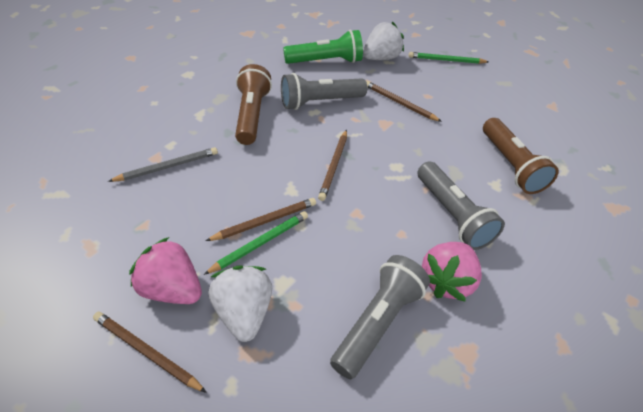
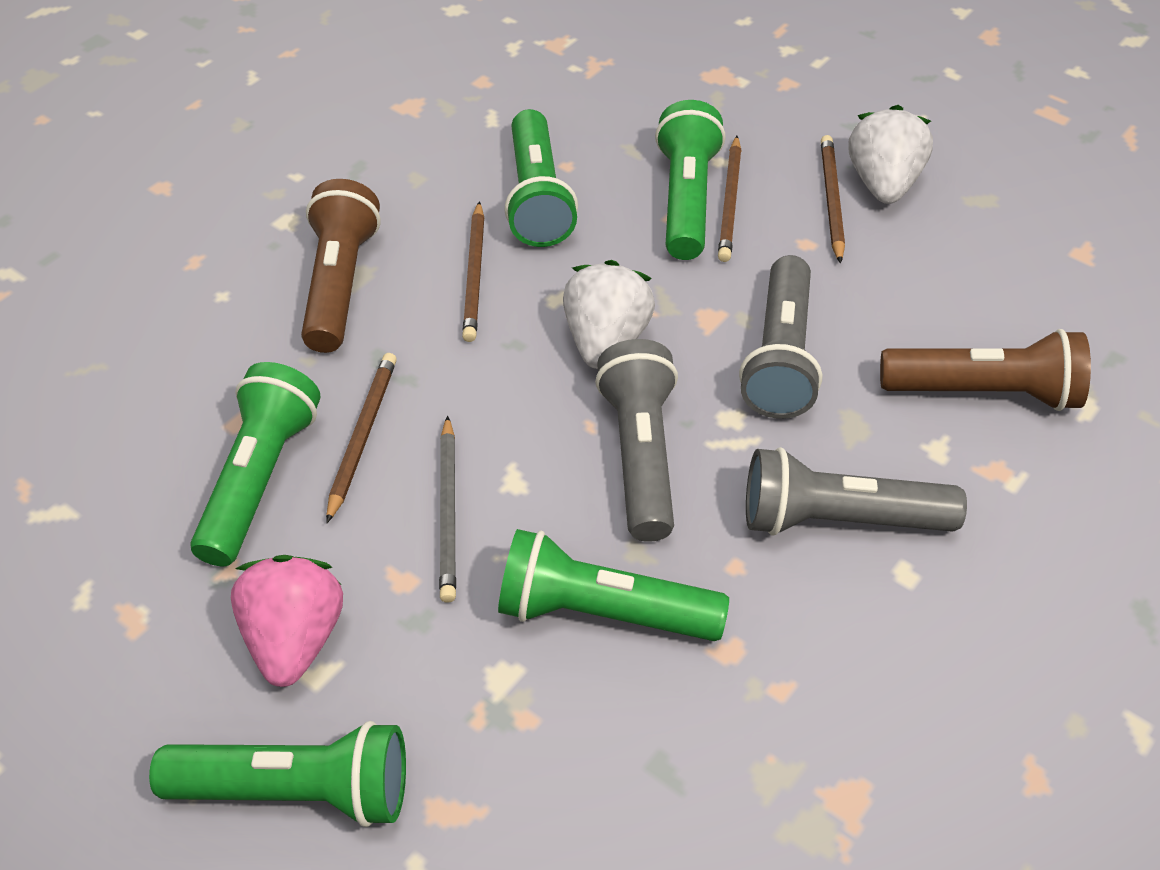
green flashlight: 1 -> 5
green pencil: 2 -> 0
pink strawberry: 2 -> 1

